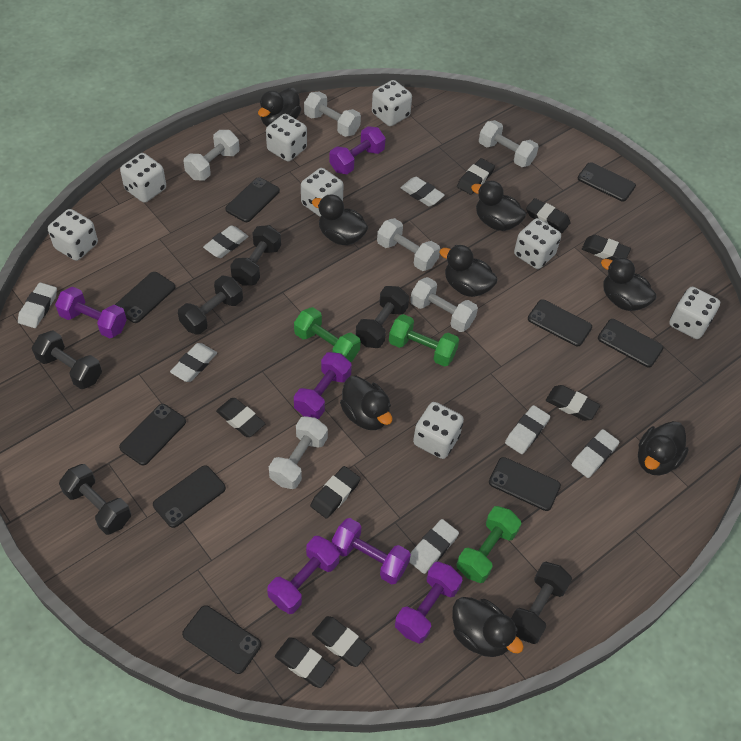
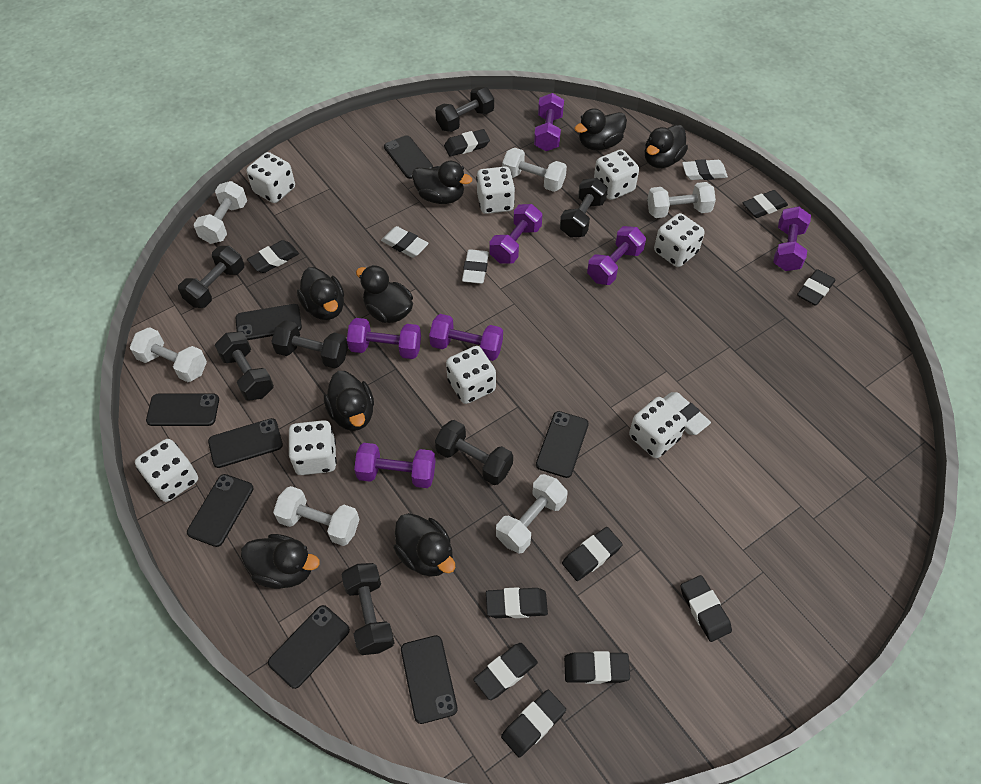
black dumbbell: 6 -> 7
black eraser: 8 -> 10
black phone: 9 -> 8
green dumbbell: 3 -> 0
purple dumbbell: 6 -> 7
white eraser: 7 -> 4

